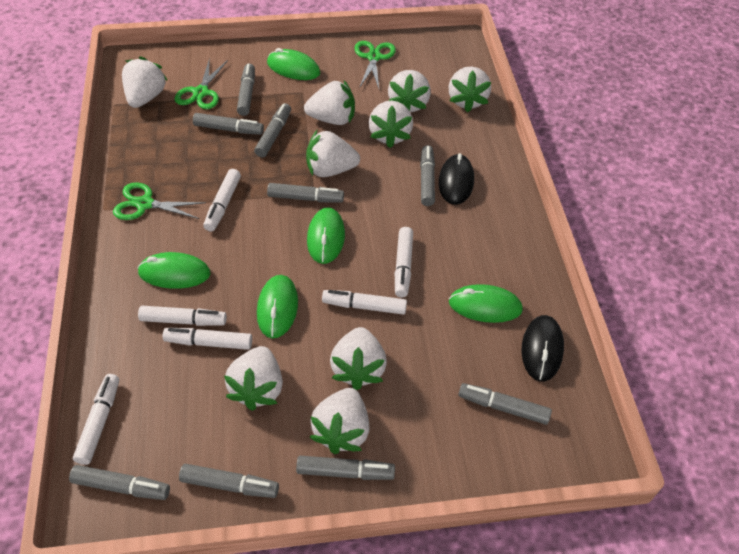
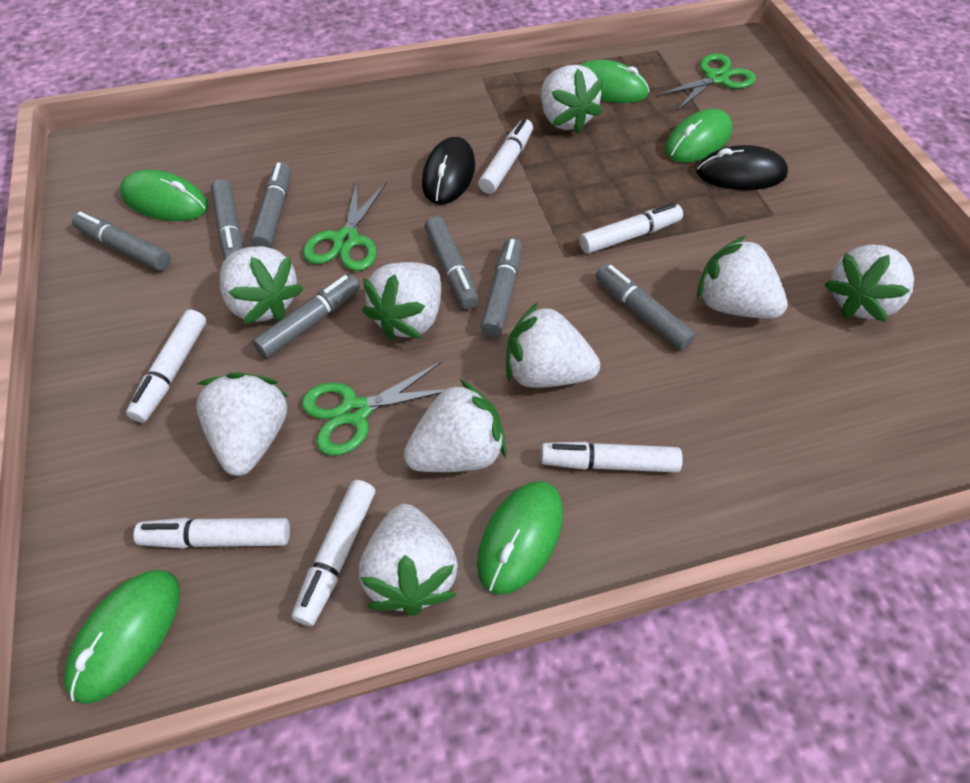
grey marker: 9 -> 7

